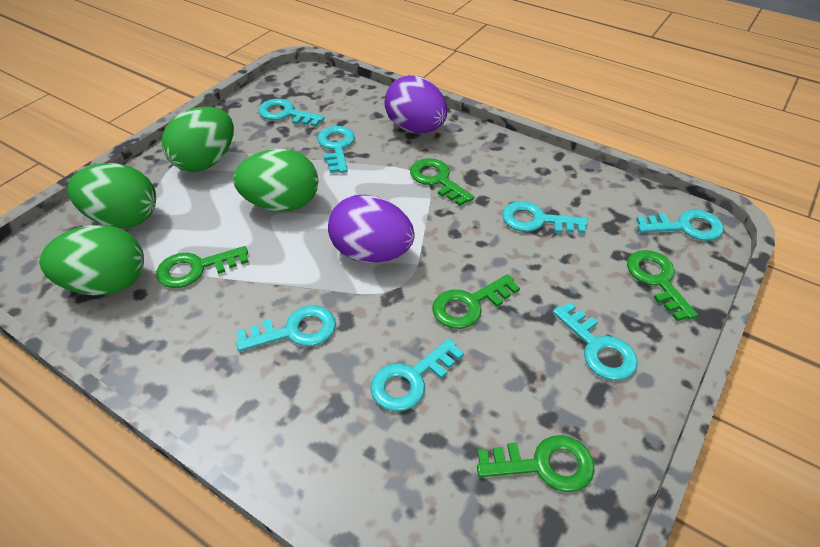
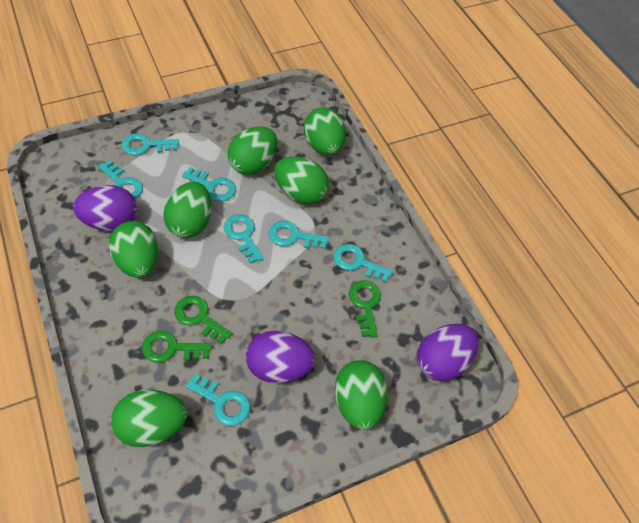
green egg: 4 -> 7
green key: 5 -> 3
purple egg: 2 -> 3

